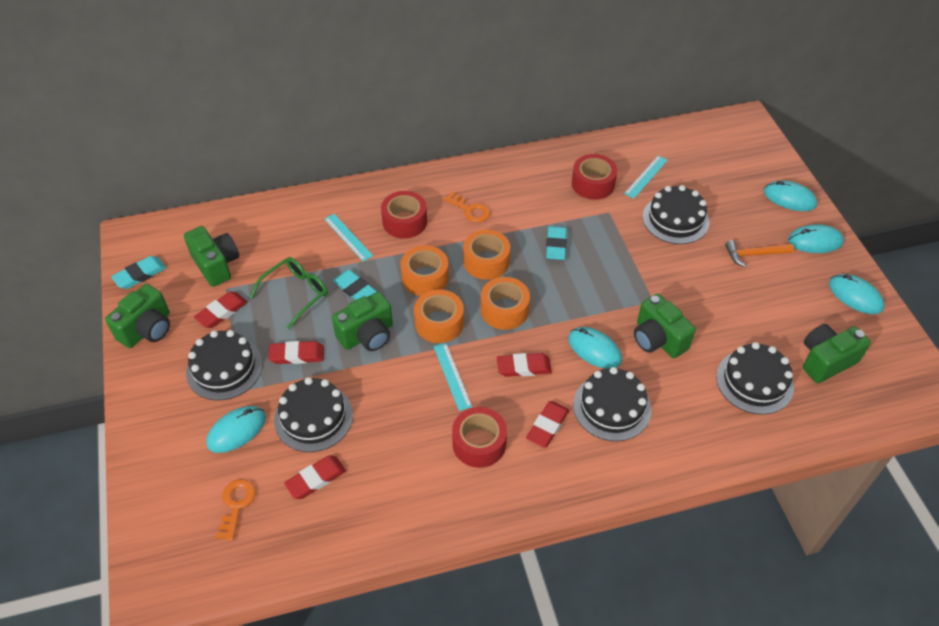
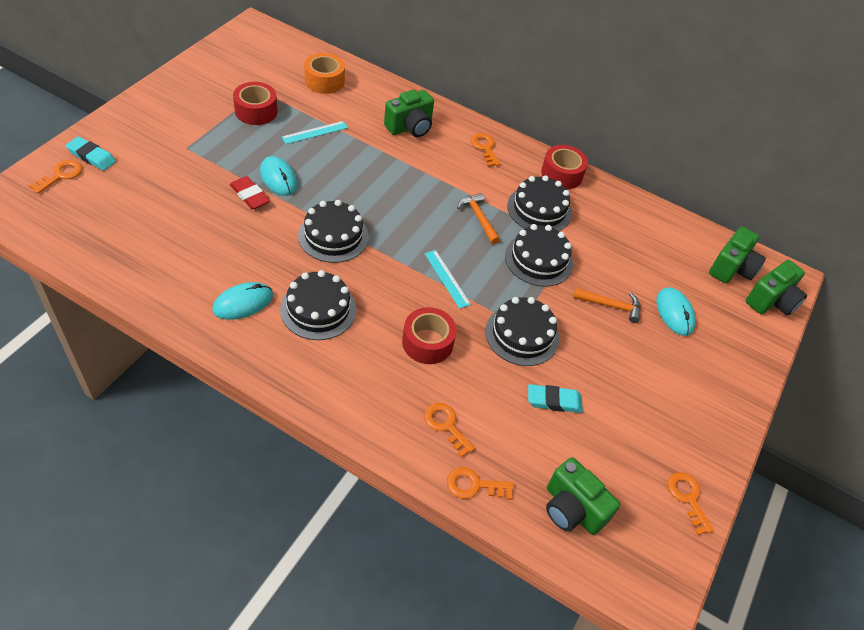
green camera: 5 -> 4
green glasses: 1 -> 0
orange hammer: 1 -> 2
orange key: 2 -> 5
orange tape: 4 -> 1
red eraser: 5 -> 1
turquoise eraser: 3 -> 2
turquoise mouse: 5 -> 3
turquoise ruler: 3 -> 2

